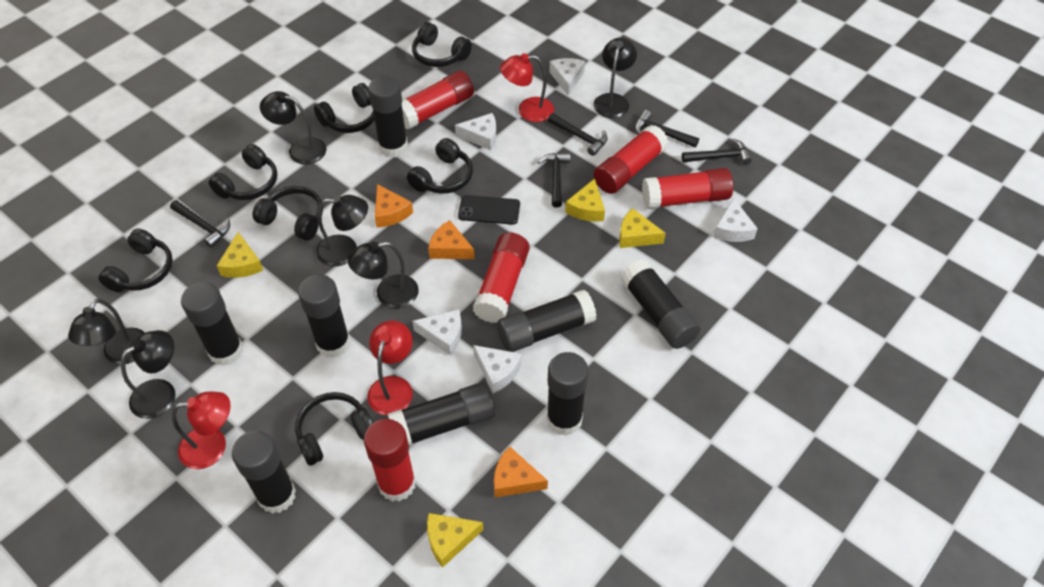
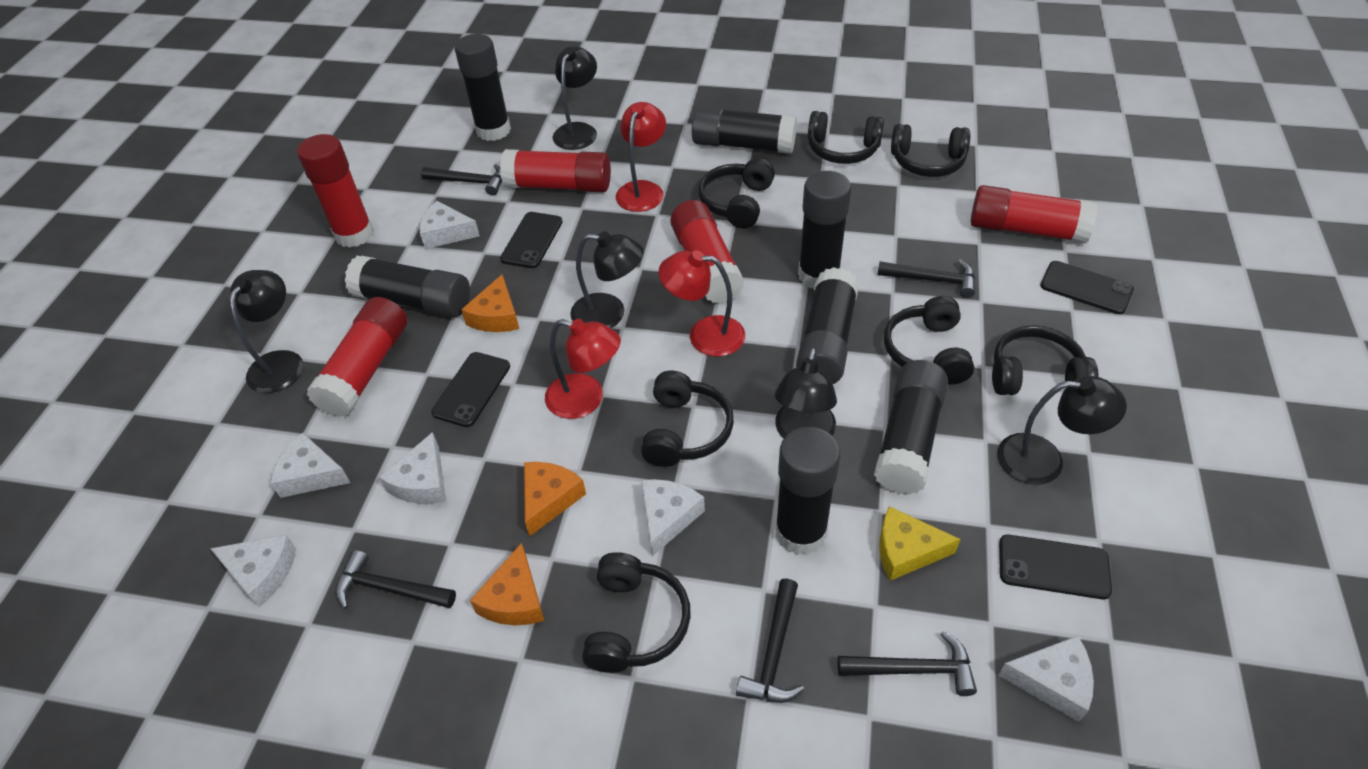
black glue stick: 8 -> 7
black lamp: 6 -> 5
black phone: 1 -> 4
white cheese: 5 -> 6
yellow cheese: 4 -> 1

